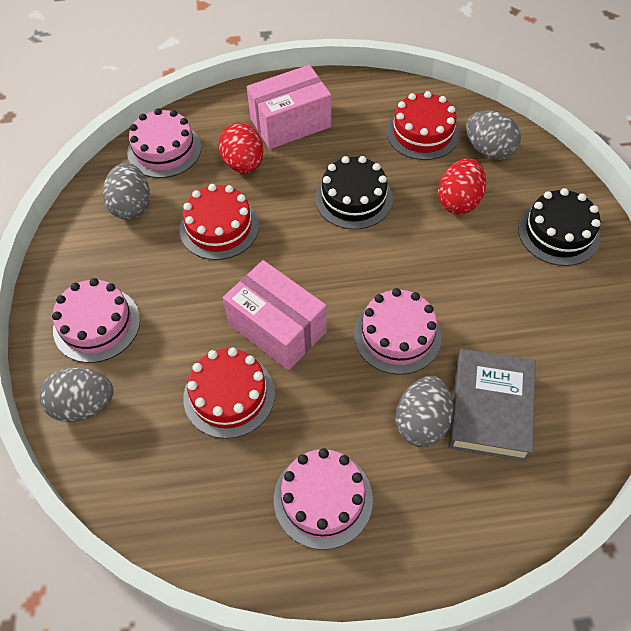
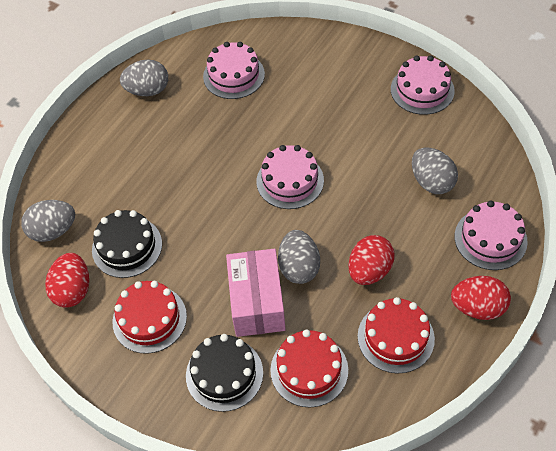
grey book: 1 -> 0
pink box: 2 -> 1
red egg: 2 -> 3

